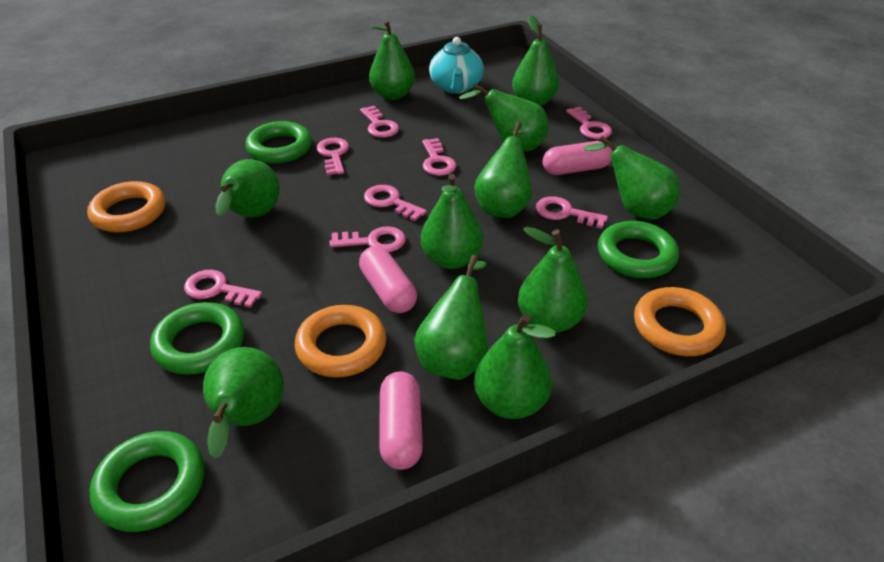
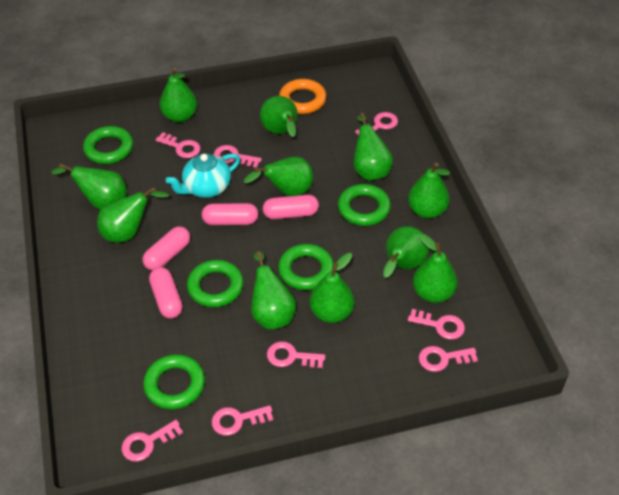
green ring: 4 -> 5
orange ring: 3 -> 1
pink capsule: 3 -> 4

